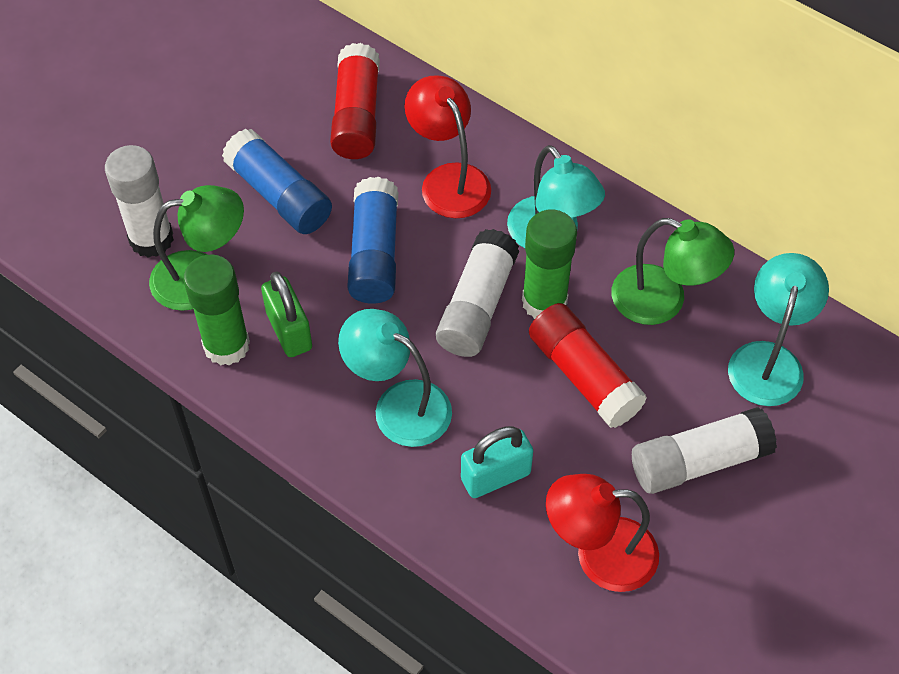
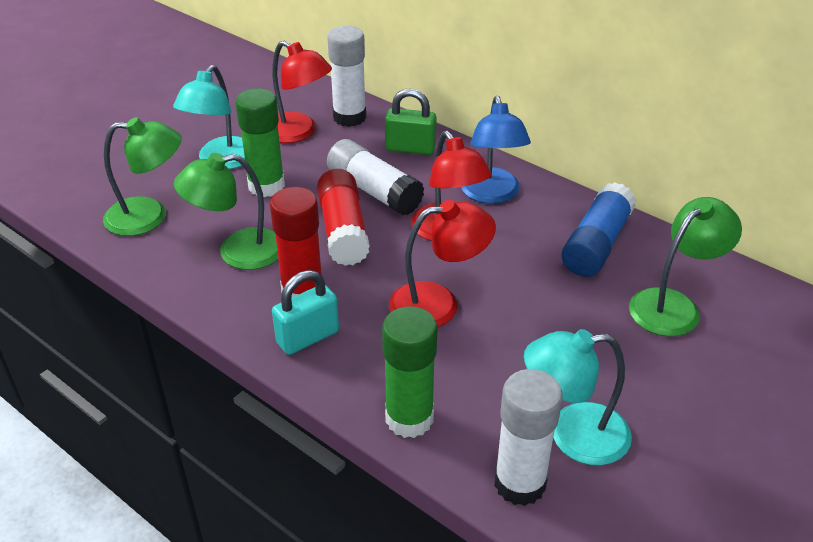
blue glue stick: 2 -> 1
blue lamp: 0 -> 1
green lamp: 2 -> 3
red lamp: 2 -> 3
turquoise lamp: 3 -> 2

